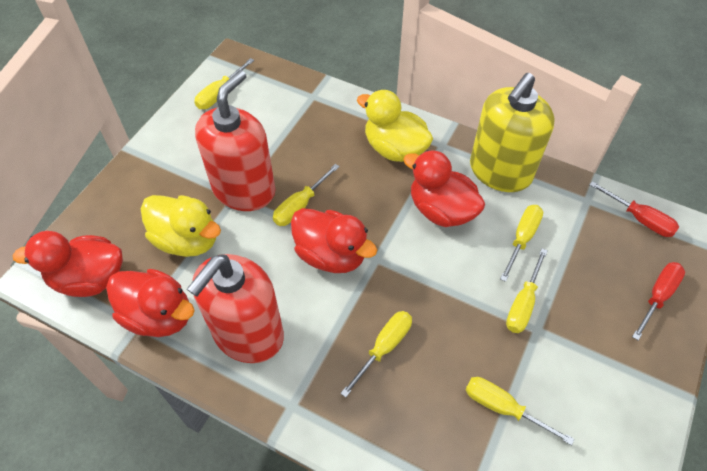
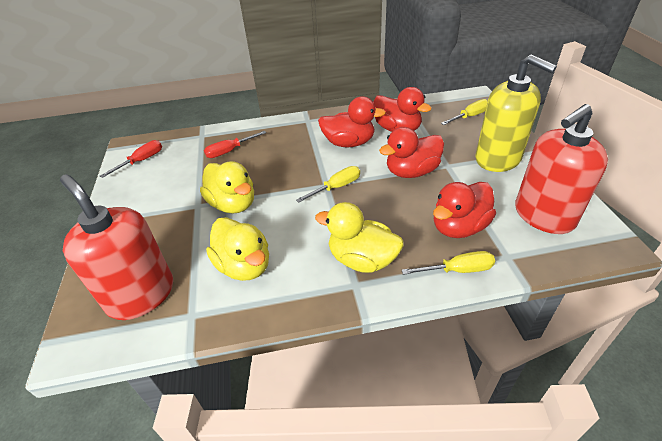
yellow duck: 2 -> 3
yellow screwdriver: 6 -> 3

